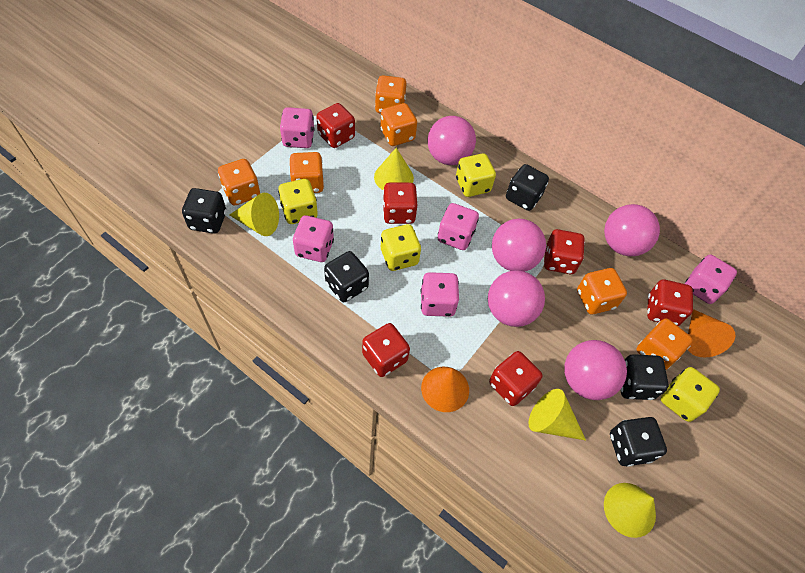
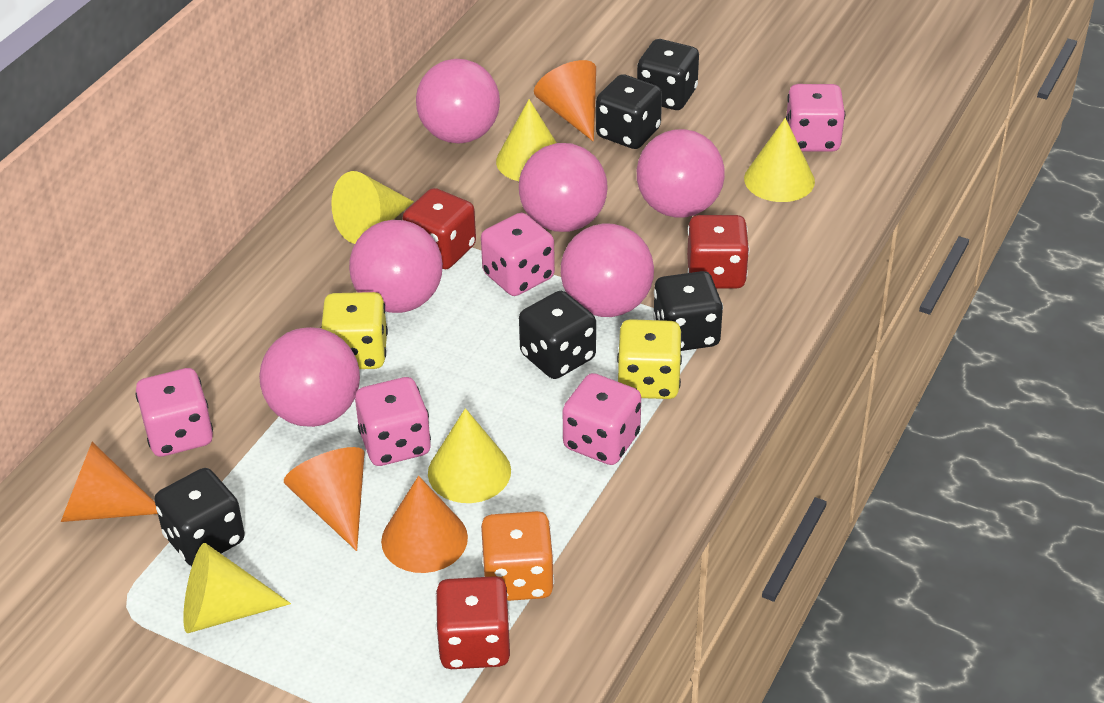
orange cone: 2 -> 4
orange dice: 6 -> 1
pink ball: 5 -> 6
red dice: 6 -> 3
yellow cone: 4 -> 5
yellow dice: 4 -> 2

